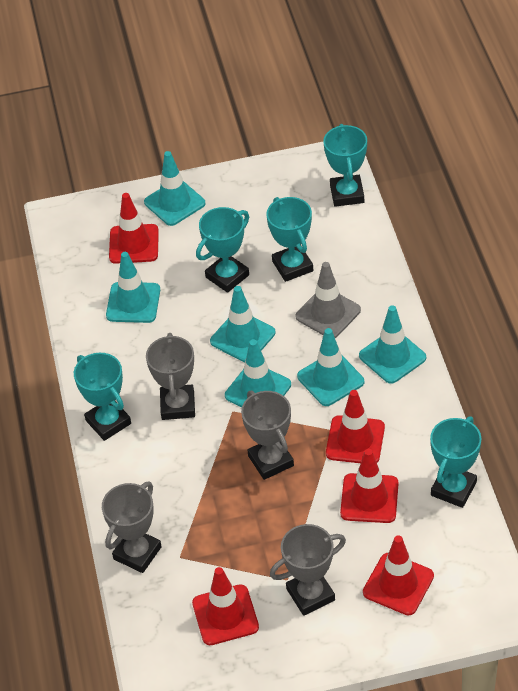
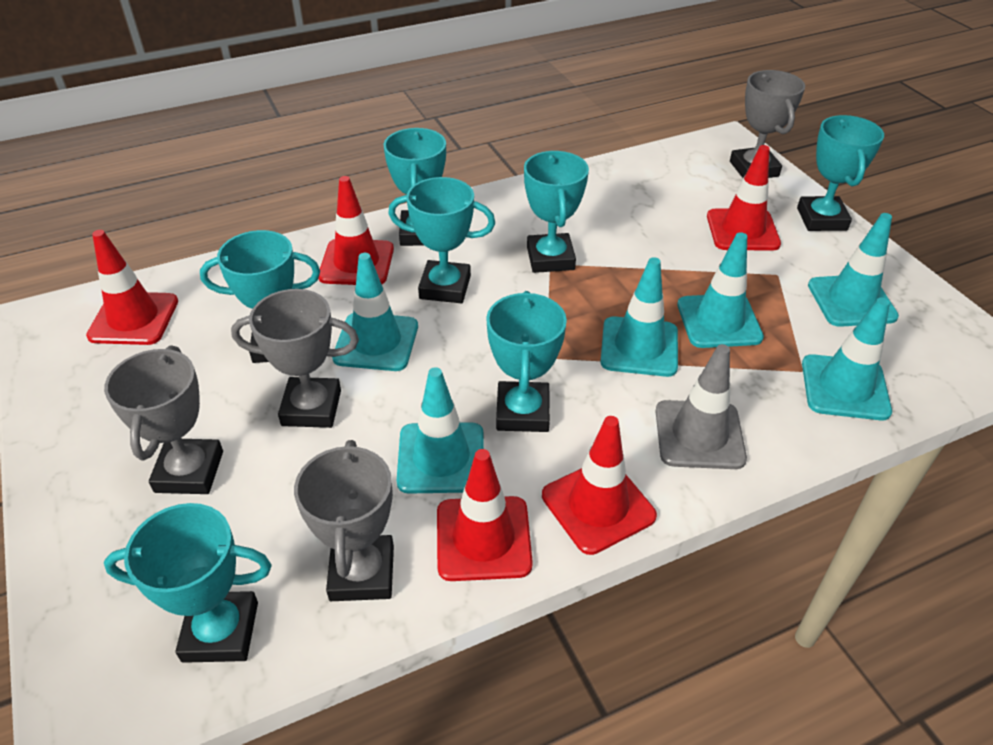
turquoise trophy: 5 -> 7

